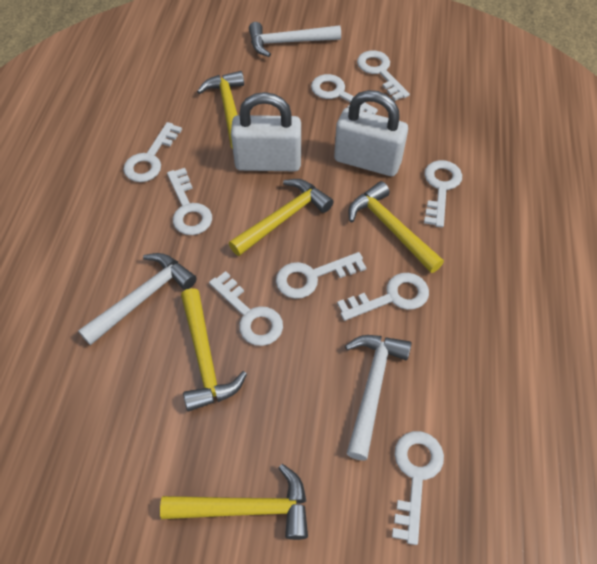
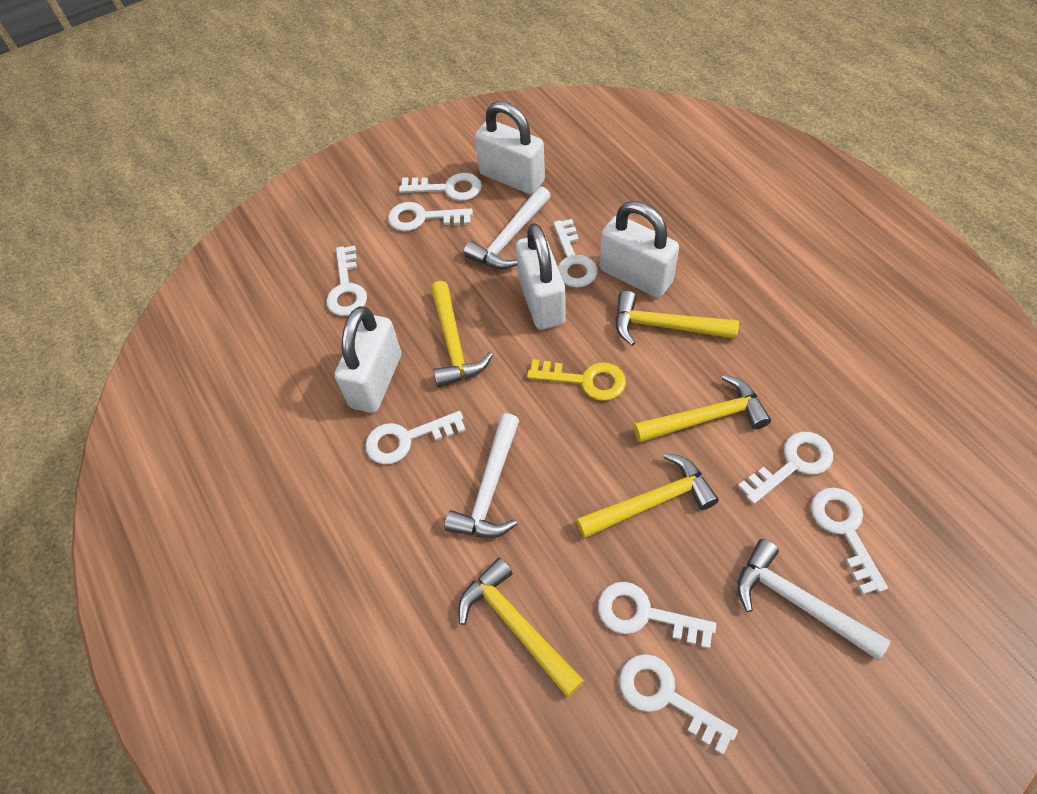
white padlock: 2 -> 4
yellow key: 0 -> 1

